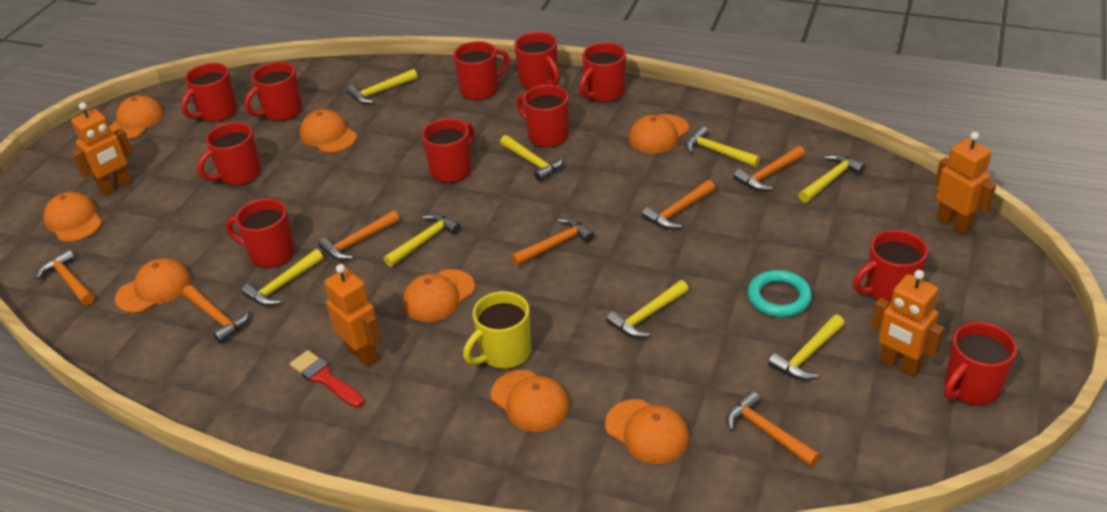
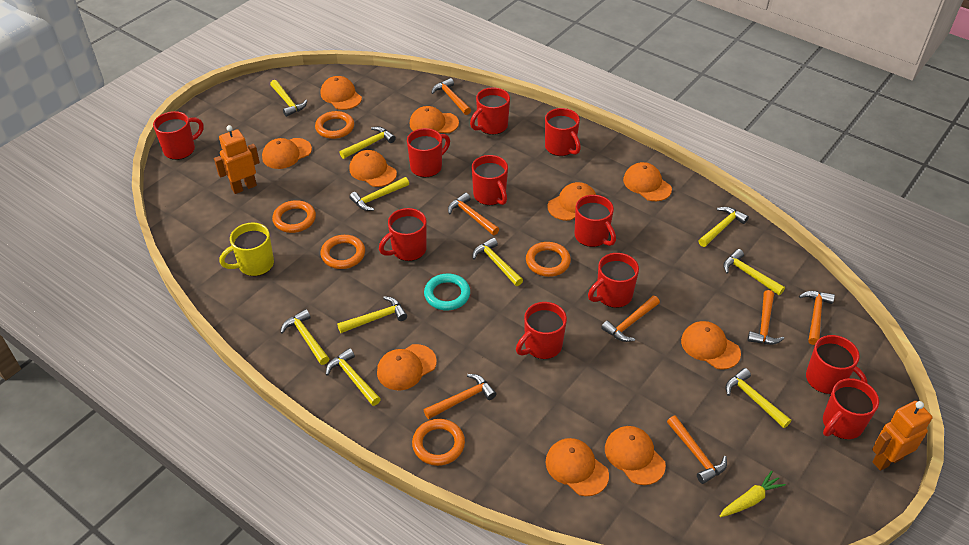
orange cap: 8 -> 10
orange ring: 0 -> 5
orange robot: 4 -> 2
red brush: 1 -> 0
yellow carrot: 0 -> 1
yellow hammer: 8 -> 10

